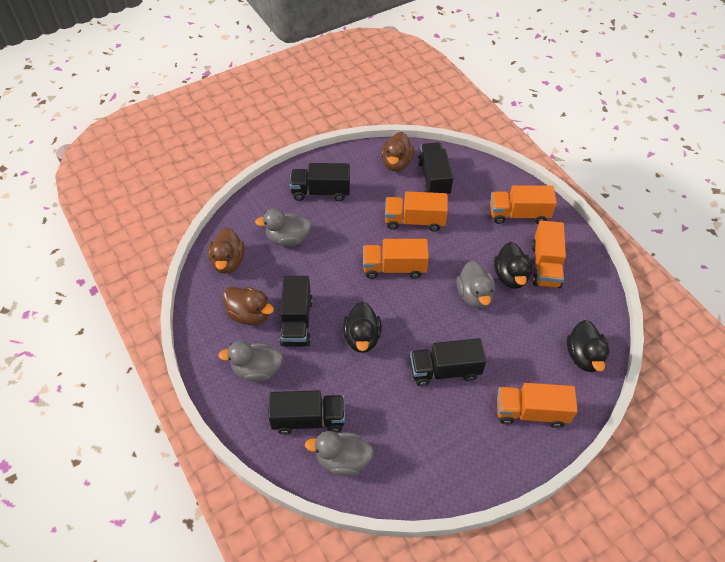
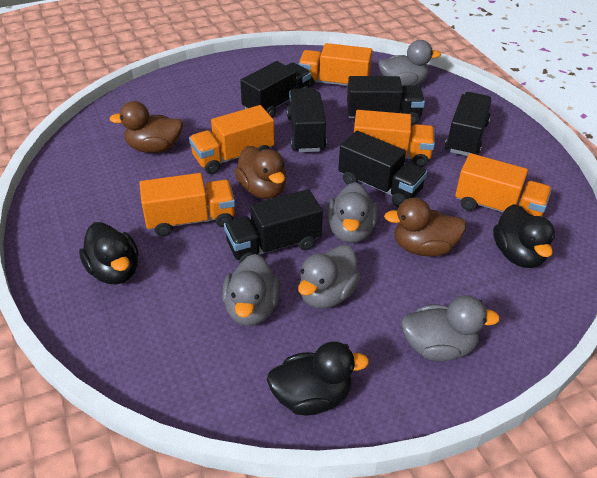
black truck: 5 -> 6
grey duck: 4 -> 5

